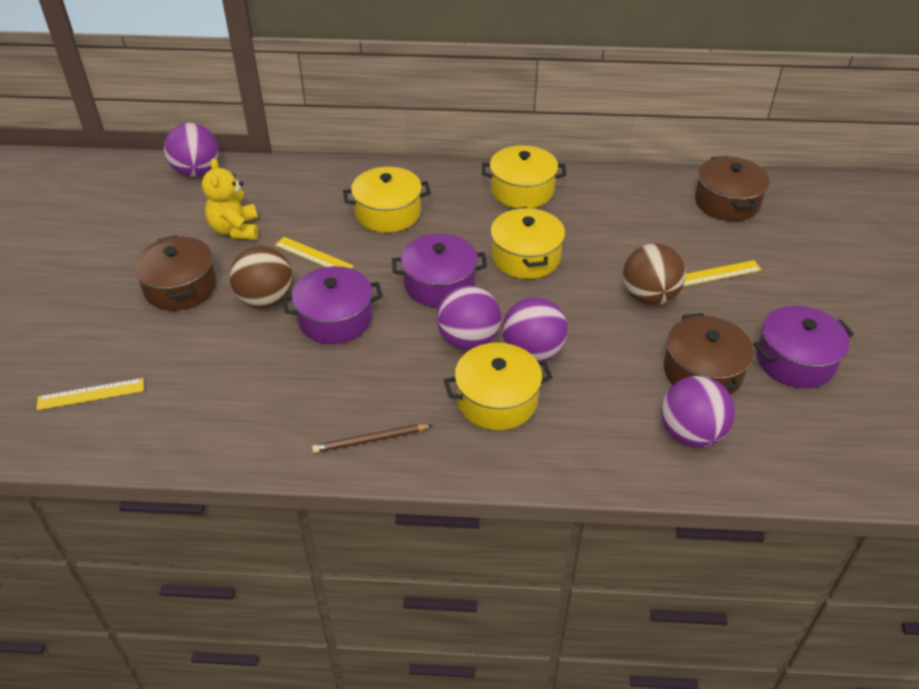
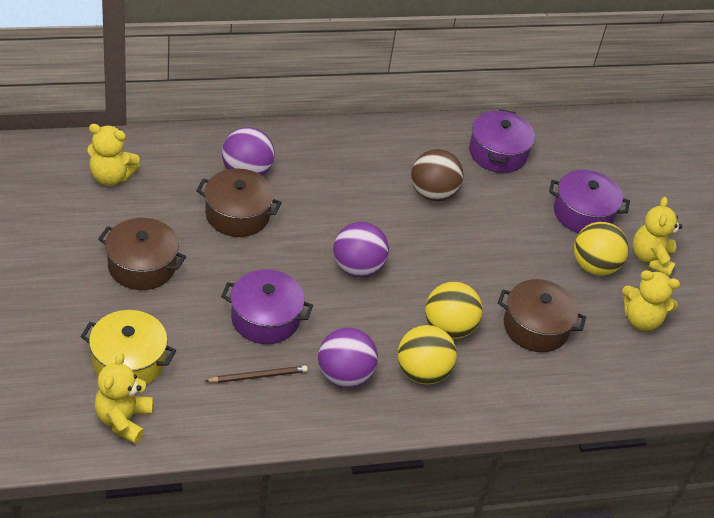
brown ball: 2 -> 1
purple ball: 4 -> 3
yellow ball: 0 -> 3
yellow pot: 4 -> 1
yellow ruler: 3 -> 0
yellow teddy bear: 1 -> 4

